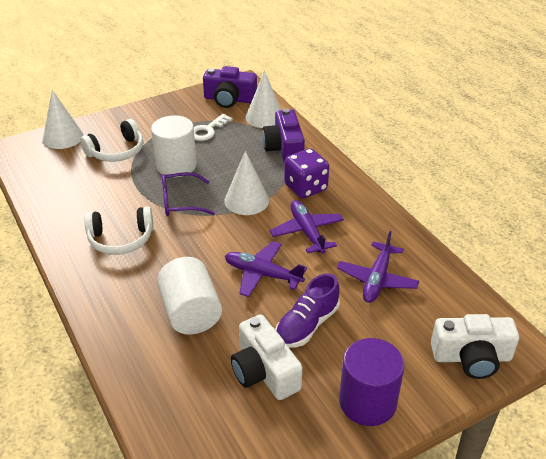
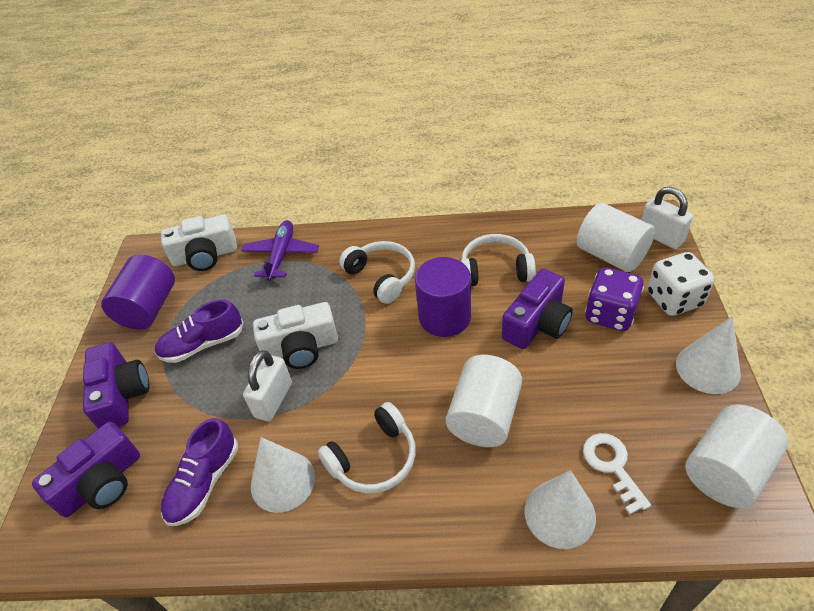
purple camera: 2 -> 3
purple cylinder: 1 -> 2
purple glasses: 1 -> 0
purple plane: 3 -> 1
purple shoe: 1 -> 2
white cylinder: 2 -> 3
white dice: 0 -> 1
white headphones: 2 -> 3
white padlock: 0 -> 2

